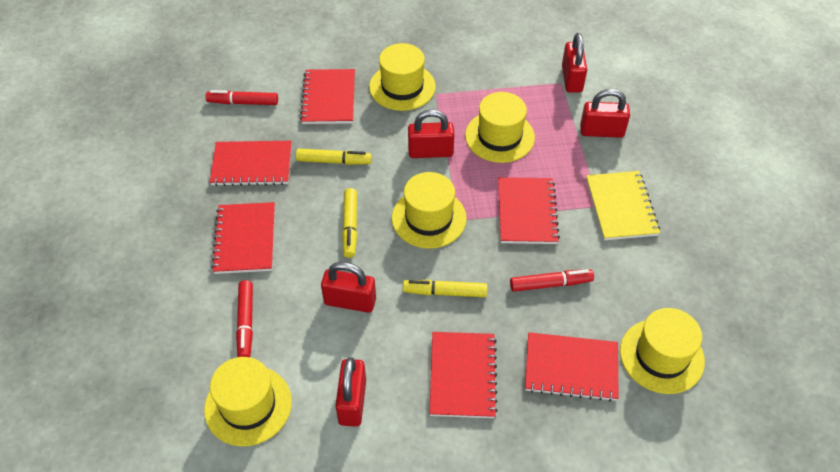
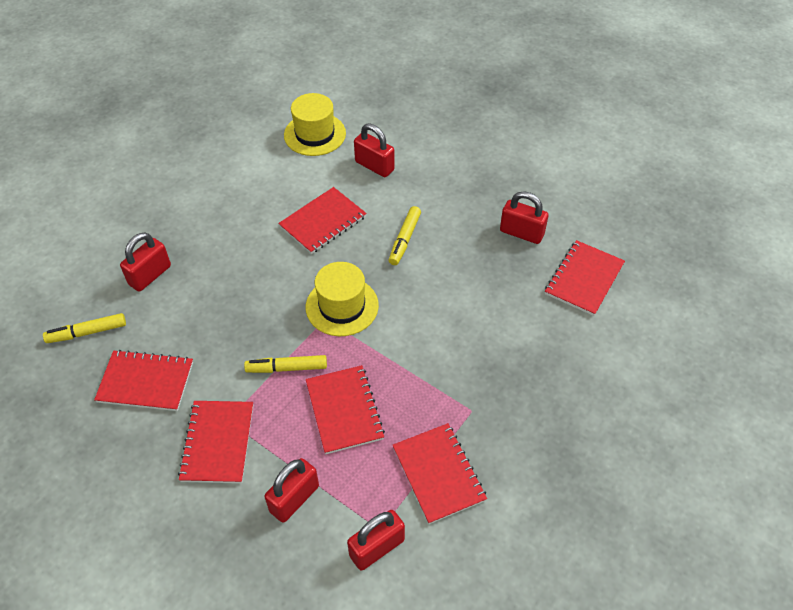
red marker: 3 -> 0
yellow hat: 5 -> 2
yellow notebook: 1 -> 0

